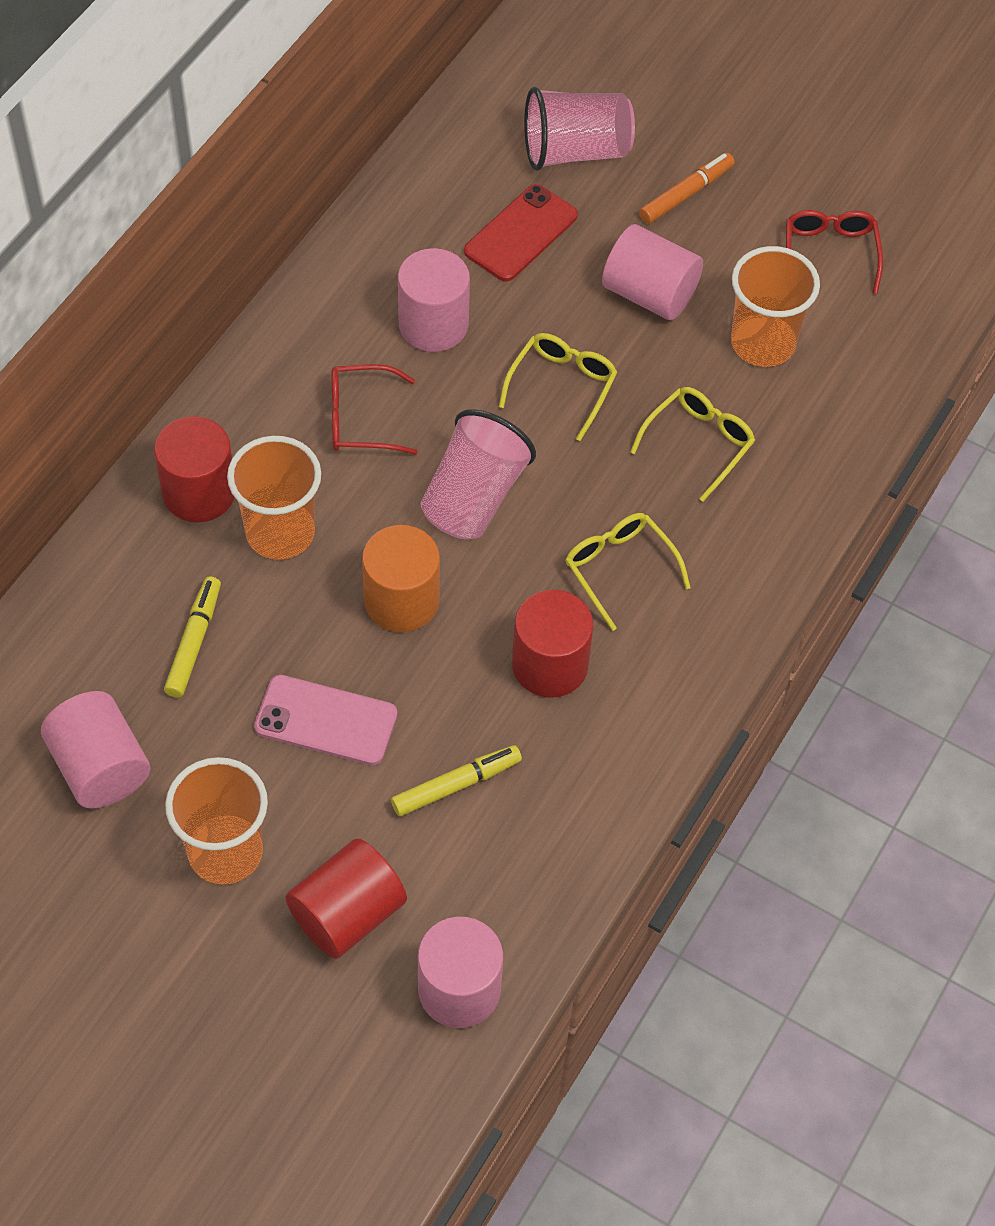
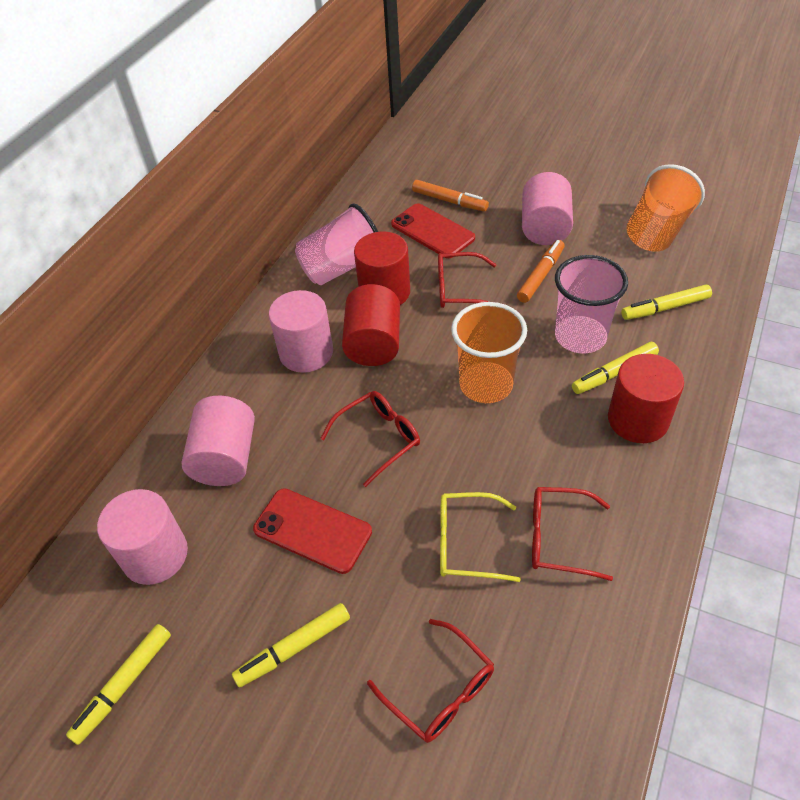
orange cup: 3 -> 2
orange cylinder: 1 -> 0
orange marker: 1 -> 2
pink phone: 1 -> 0
red glasses: 2 -> 4
red phone: 1 -> 2
yellow glasses: 3 -> 1
yellow marker: 2 -> 4

